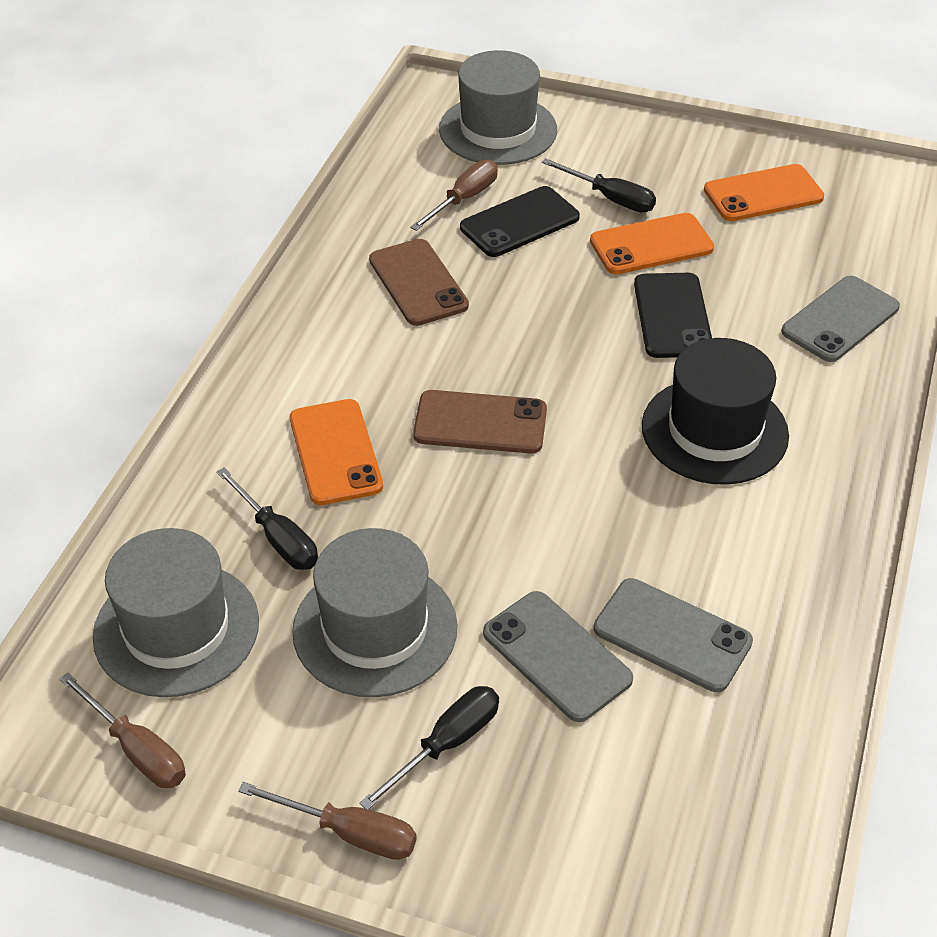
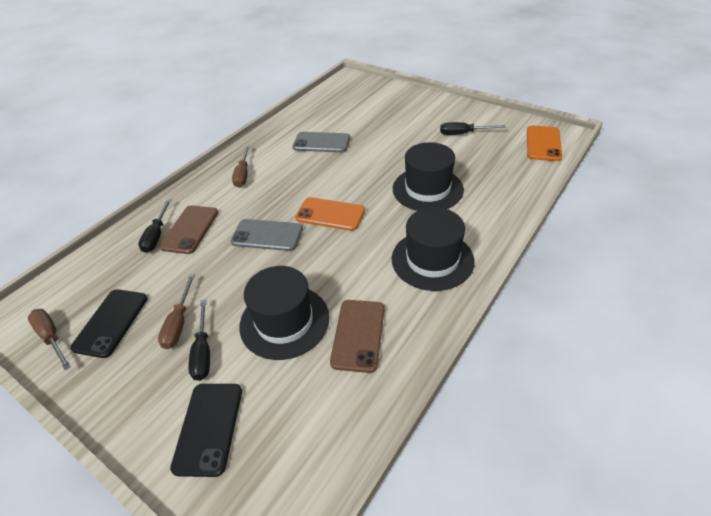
black hat: 1 -> 3
grey hat: 3 -> 0
grey phone: 3 -> 2
orange phone: 3 -> 2

